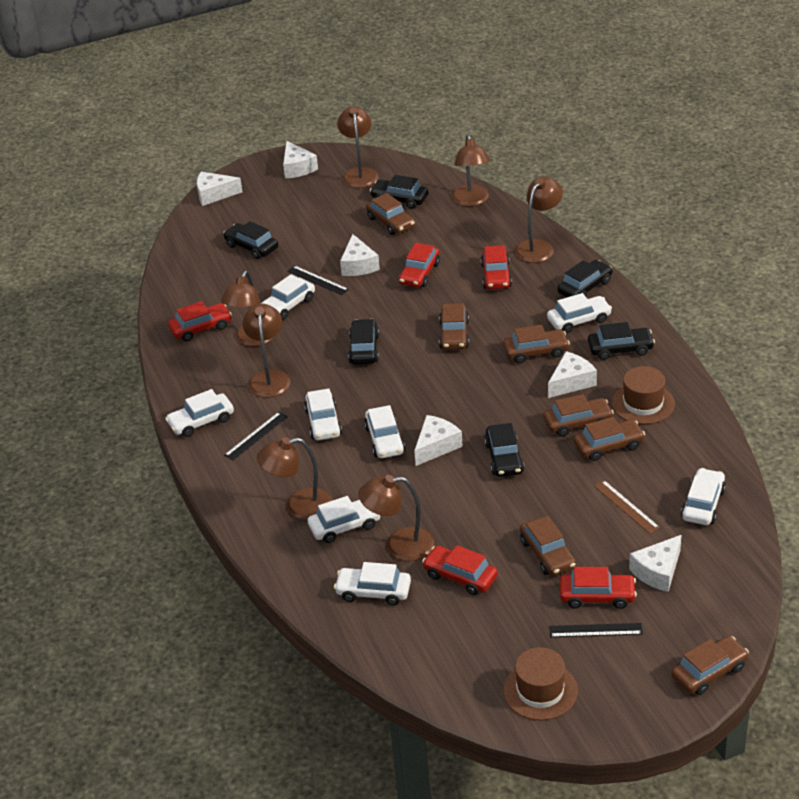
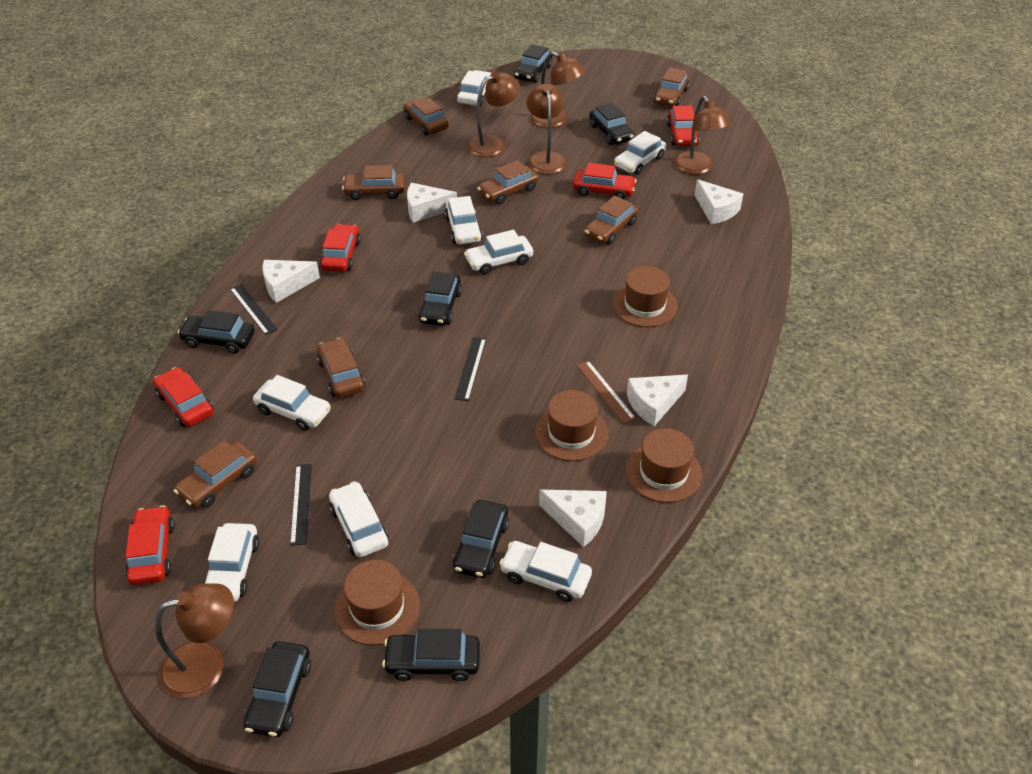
black car: 6 -> 7
brown hat: 2 -> 4
brown lamp: 7 -> 5
white cheese: 6 -> 5

